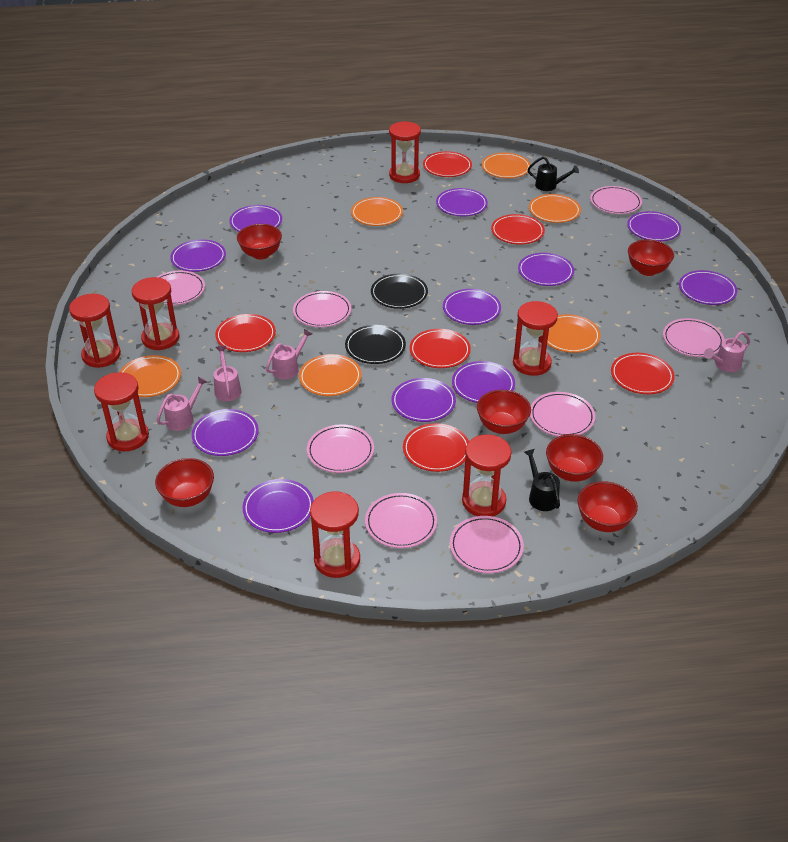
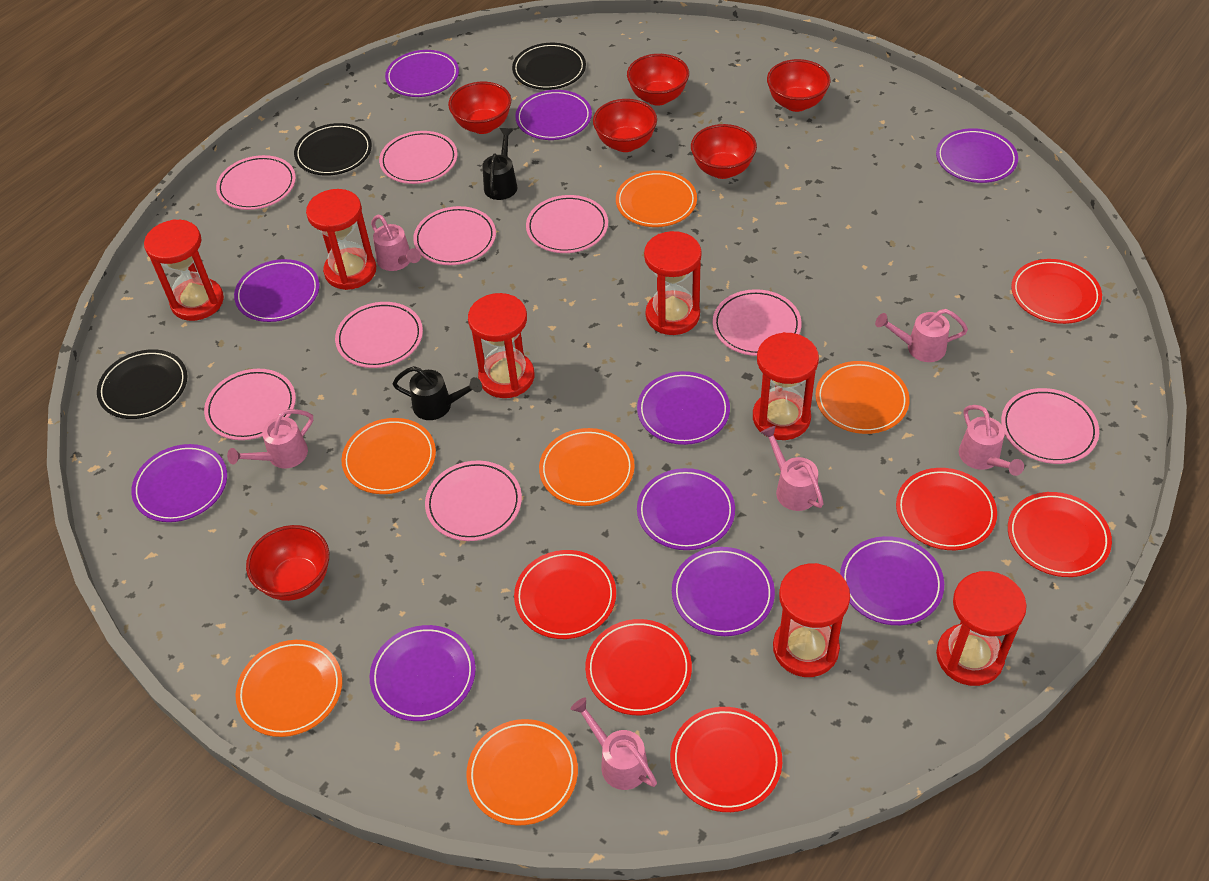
black plate: 2 -> 3
pink plate: 8 -> 9
pink watering can: 4 -> 6
purple plate: 11 -> 10

